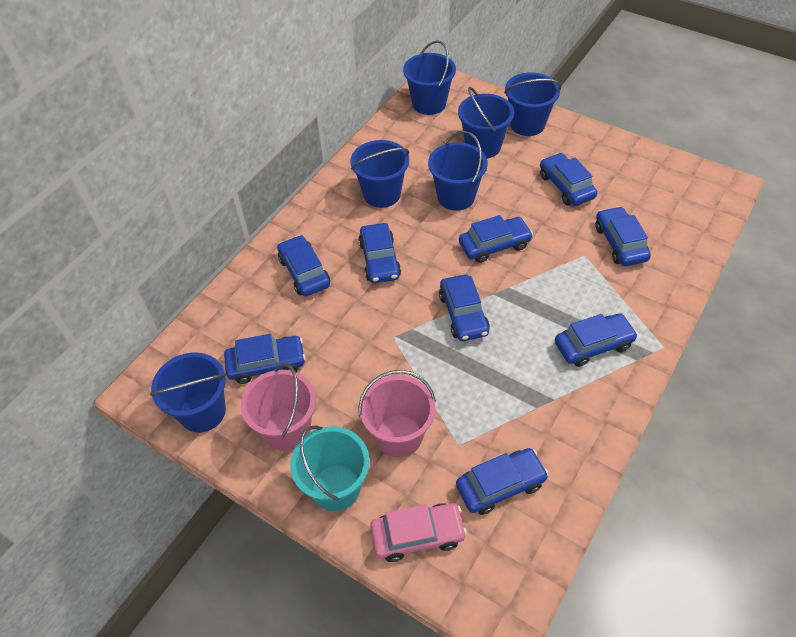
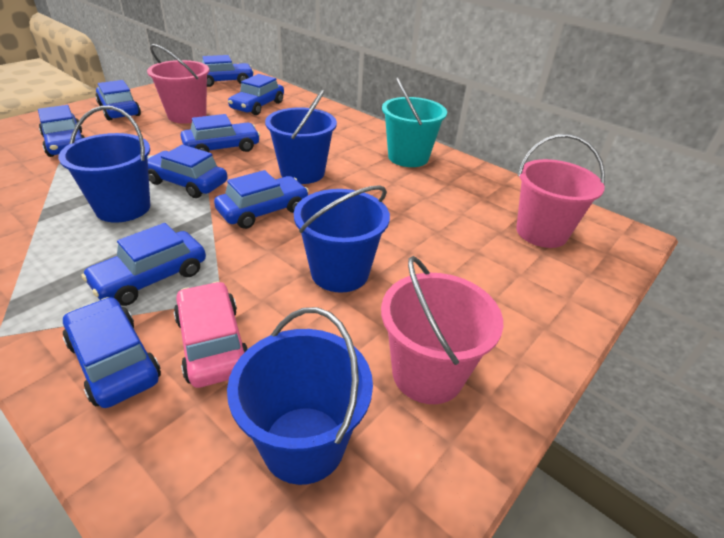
blue bucket: 6 -> 4
pink bucket: 2 -> 3

